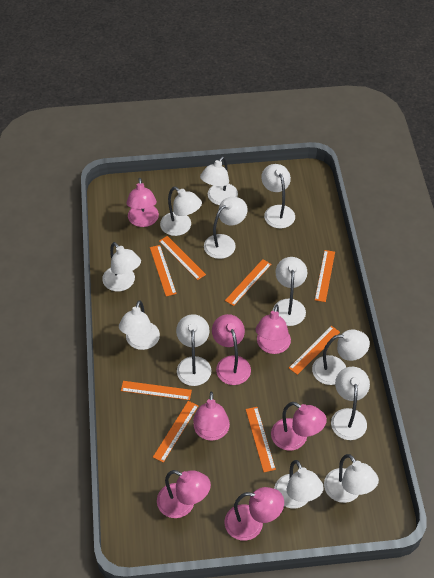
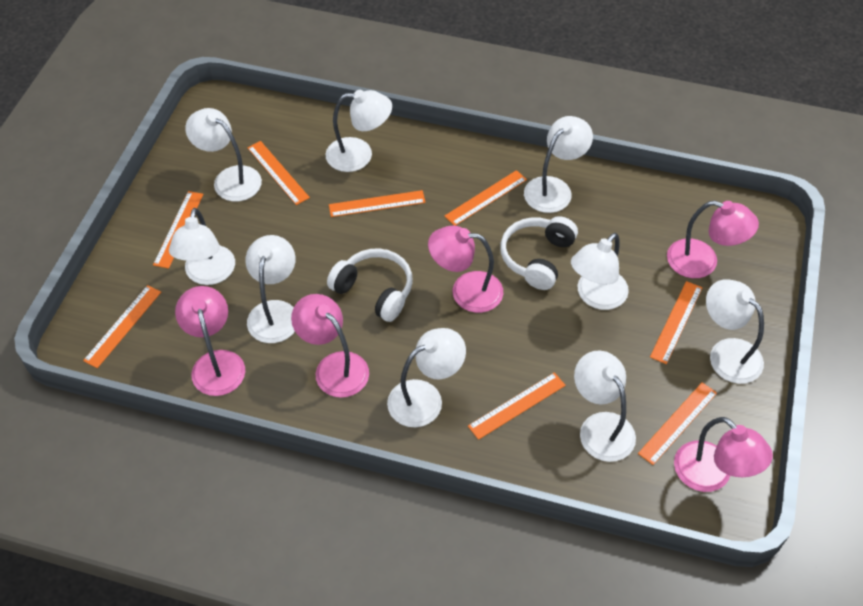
pink lamp: 7 -> 5
white headphones: 0 -> 2
white lamp: 12 -> 9

